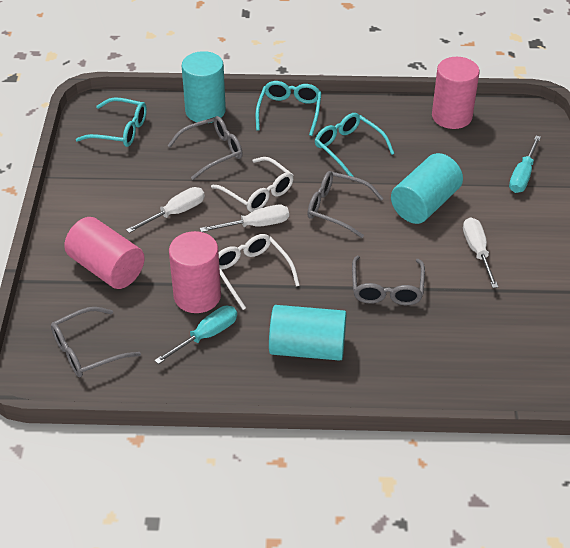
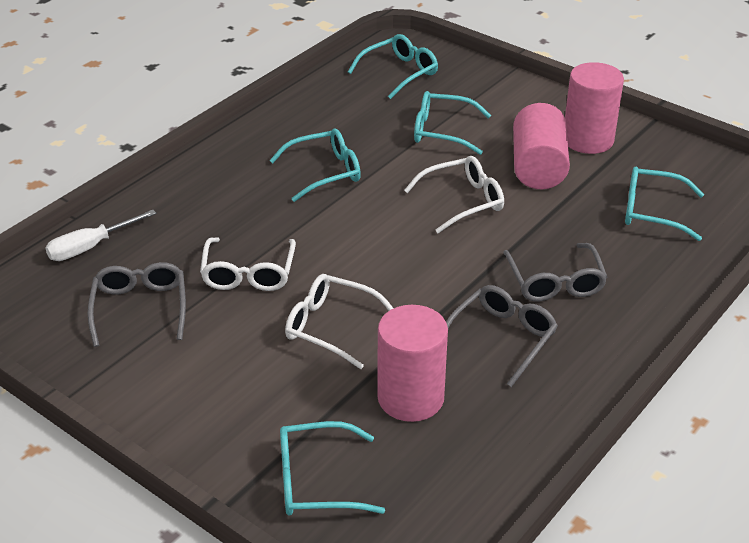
grey glasses: 4 -> 3
turquoise cylinder: 3 -> 0
turquoise glasses: 3 -> 5
turquoise screwdriver: 2 -> 0
white glasses: 2 -> 3
white screwdriver: 3 -> 1

